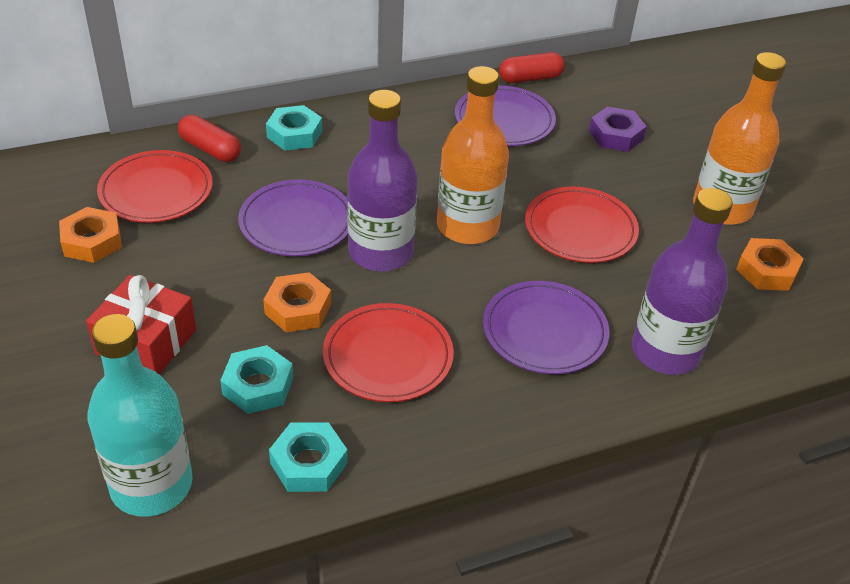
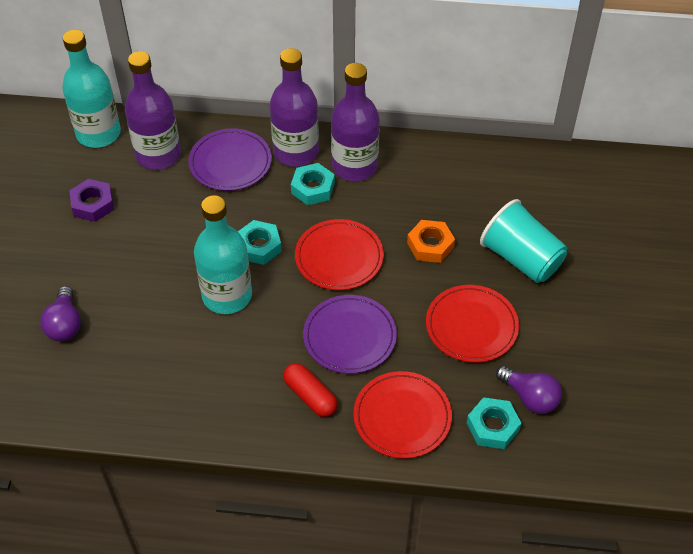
orange bottle: 2 -> 0
orange nut: 3 -> 1
purple bottle: 2 -> 3
purple light bulb: 0 -> 2
purple plate: 3 -> 2
red capsule: 2 -> 1
red gift: 1 -> 0
turquoise bottle: 1 -> 2
turquoise cup: 0 -> 1

